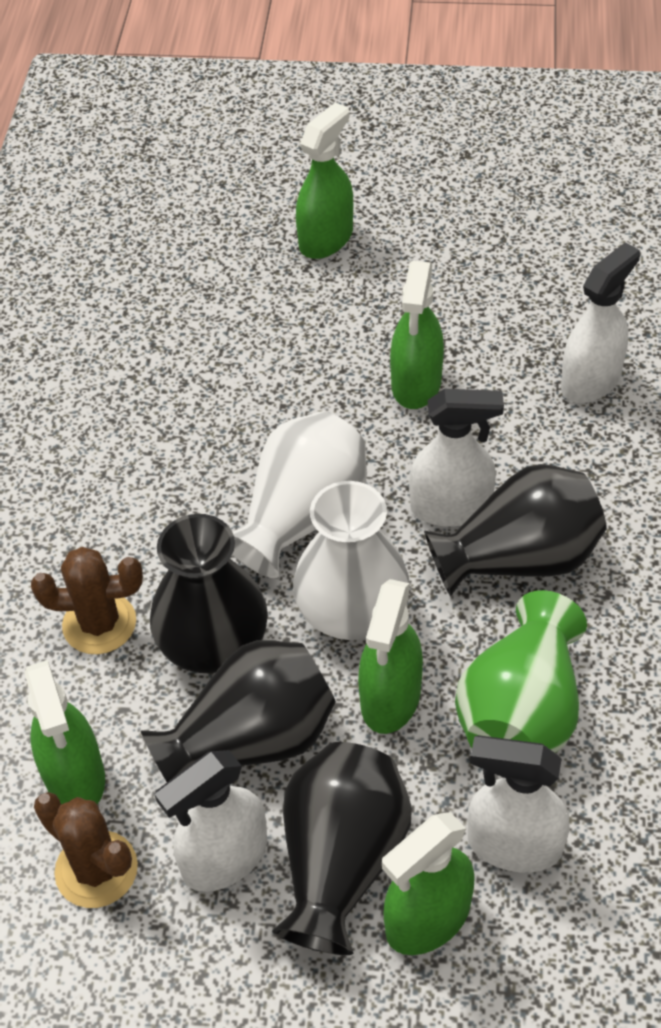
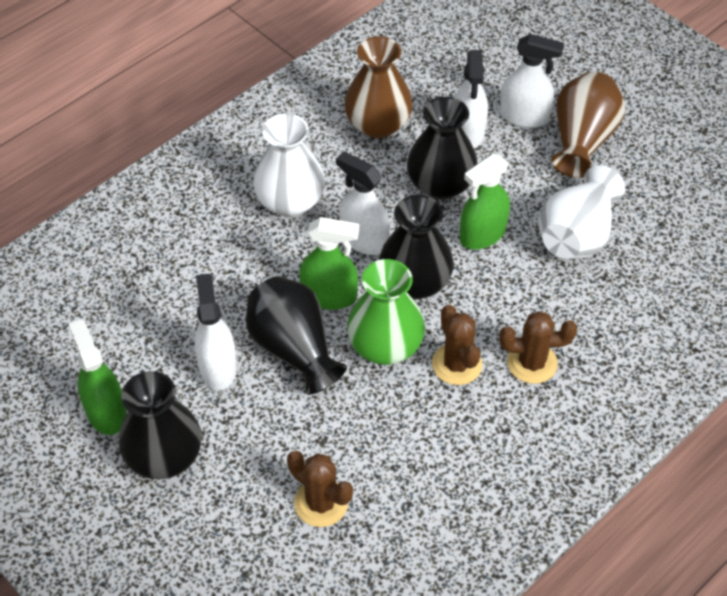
brown cactus: 2 -> 3
brown vase: 0 -> 2
green spray bottle: 5 -> 3

